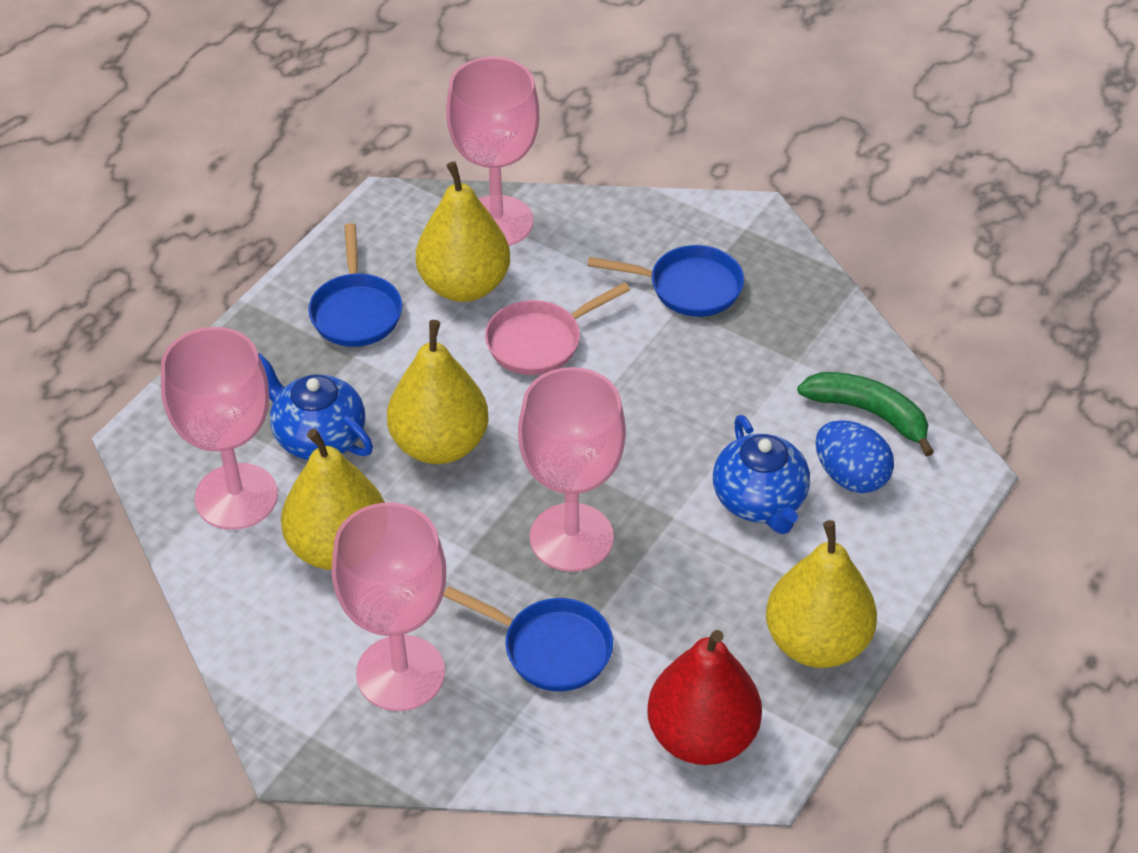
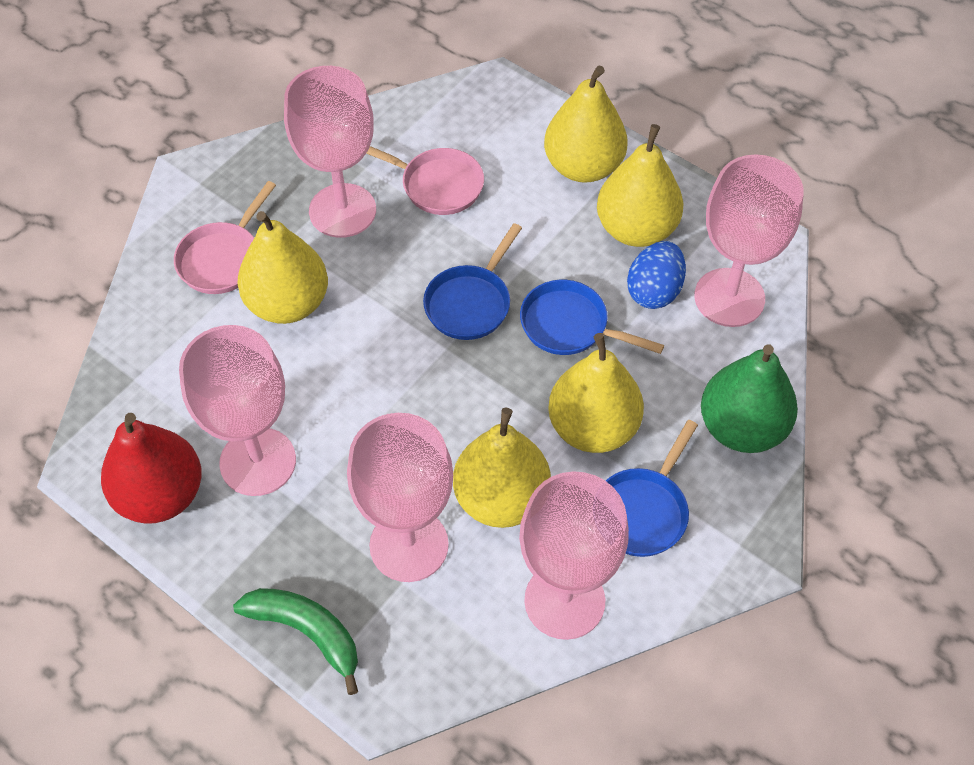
blue teapot: 2 -> 0
green pear: 0 -> 1
pink goblet: 4 -> 5
pink pan: 1 -> 2
yellow pear: 4 -> 5

